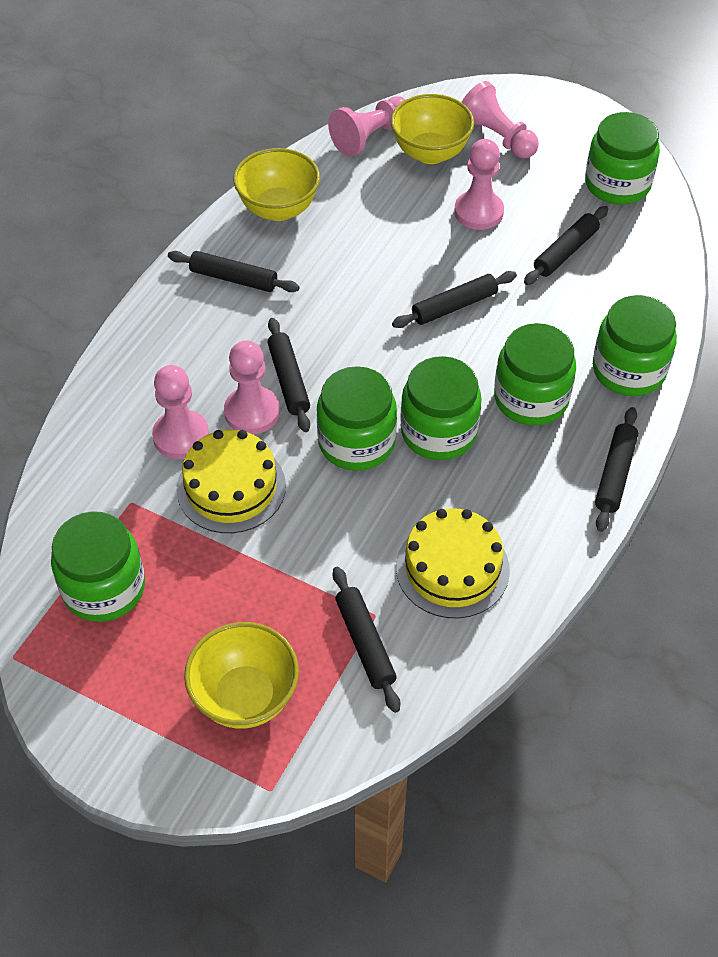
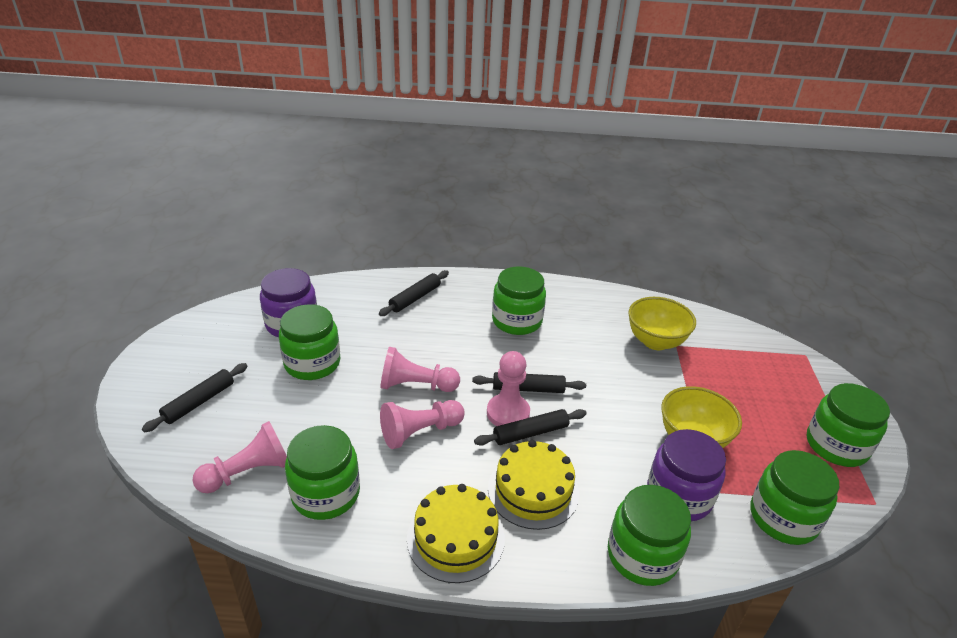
black rolling pin: 6 -> 4
pink pawn: 5 -> 4
purple jar: 0 -> 2
yellow bowl: 3 -> 2

